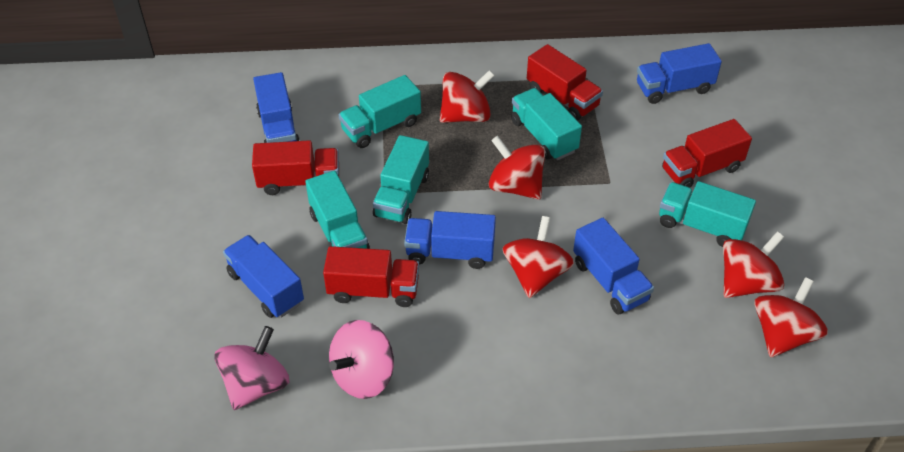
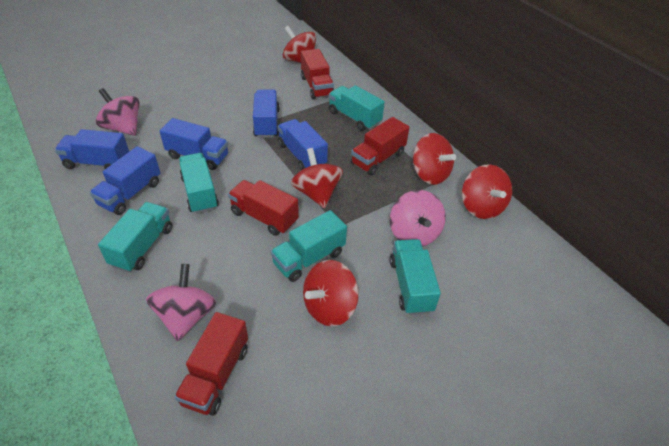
pink spinning top: 2 -> 3

